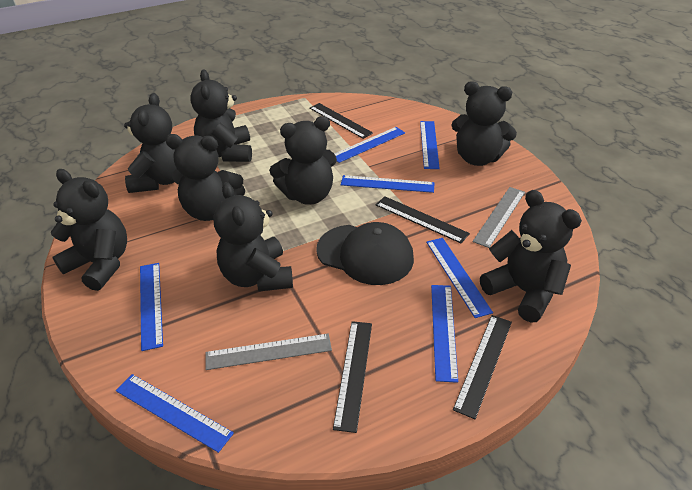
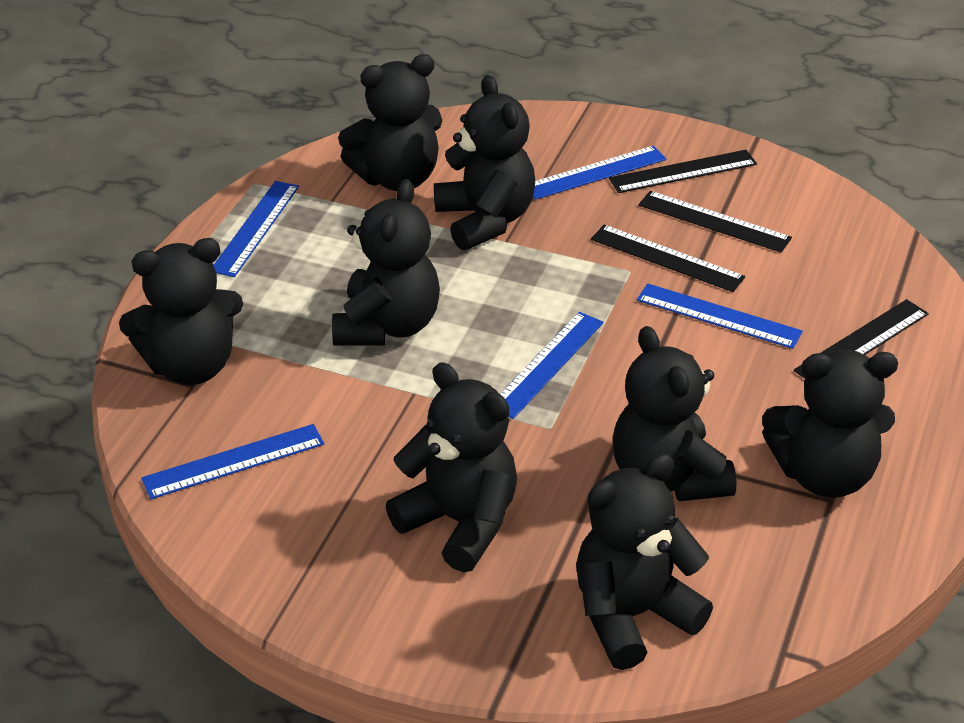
black cap: 1 -> 0
blue ruler: 7 -> 5
grey ruler: 2 -> 0

